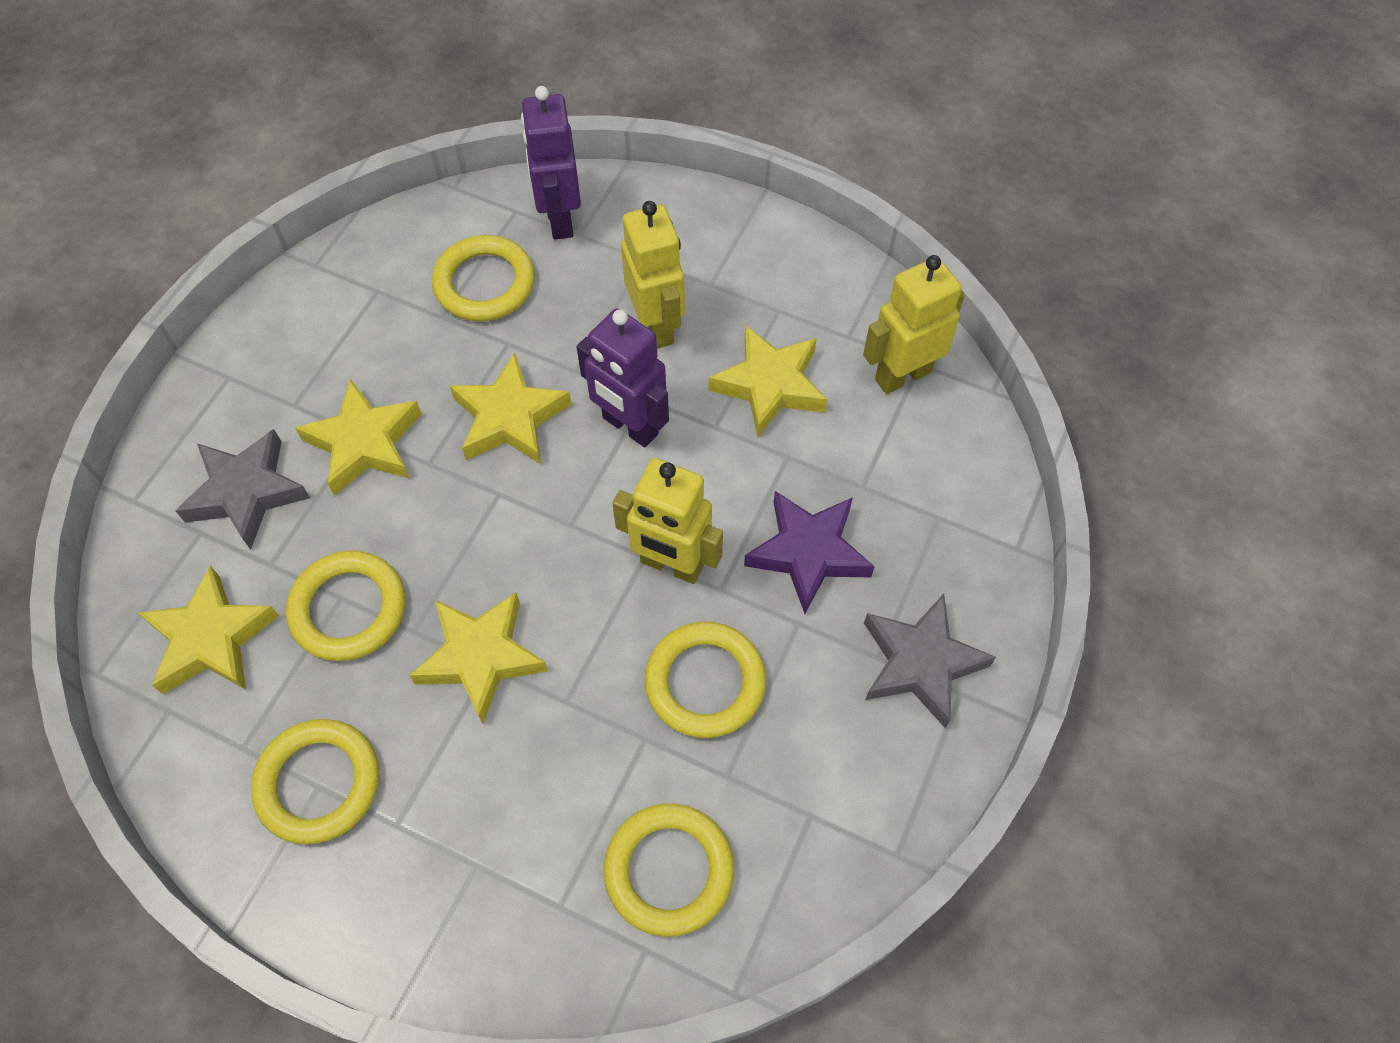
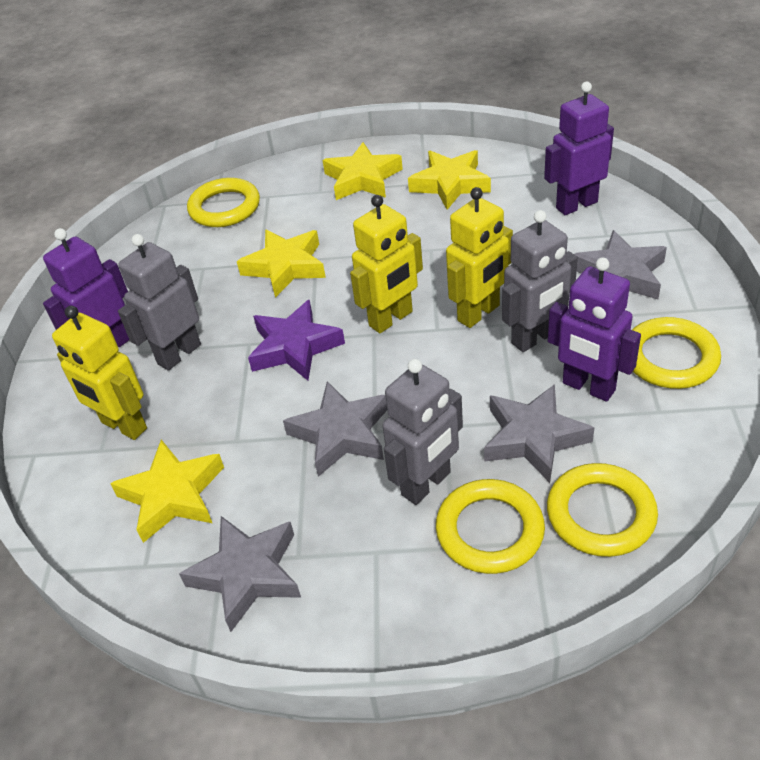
grey robot: 0 -> 3
grey star: 2 -> 4
purple robot: 2 -> 3
yellow ring: 5 -> 4
yellow star: 5 -> 4

